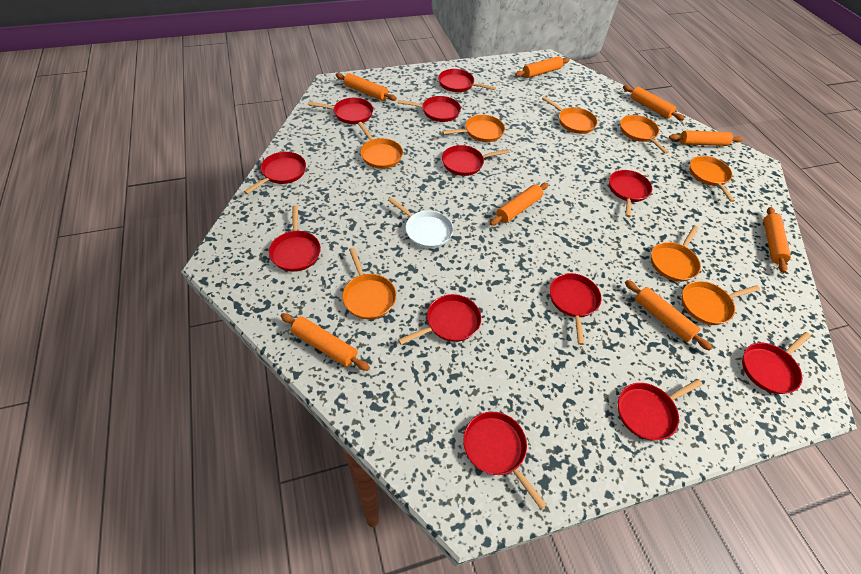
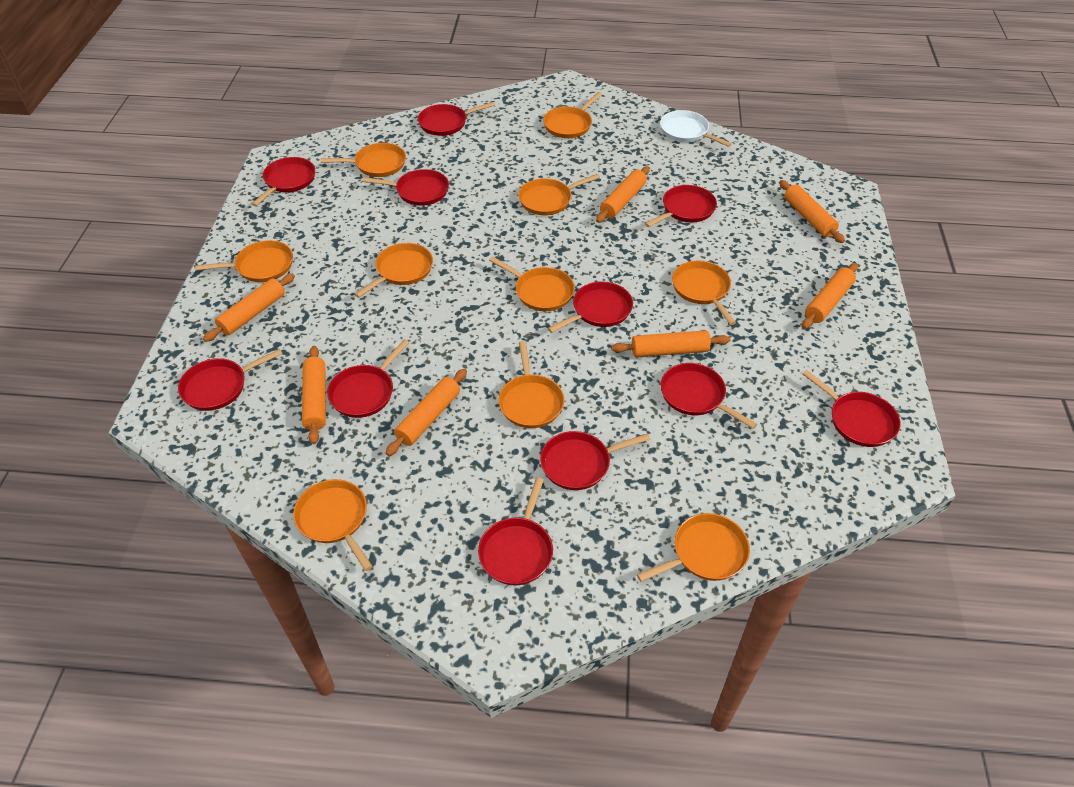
orange pan: 8 -> 10
orange rolling pin: 8 -> 7
red pan: 12 -> 11

